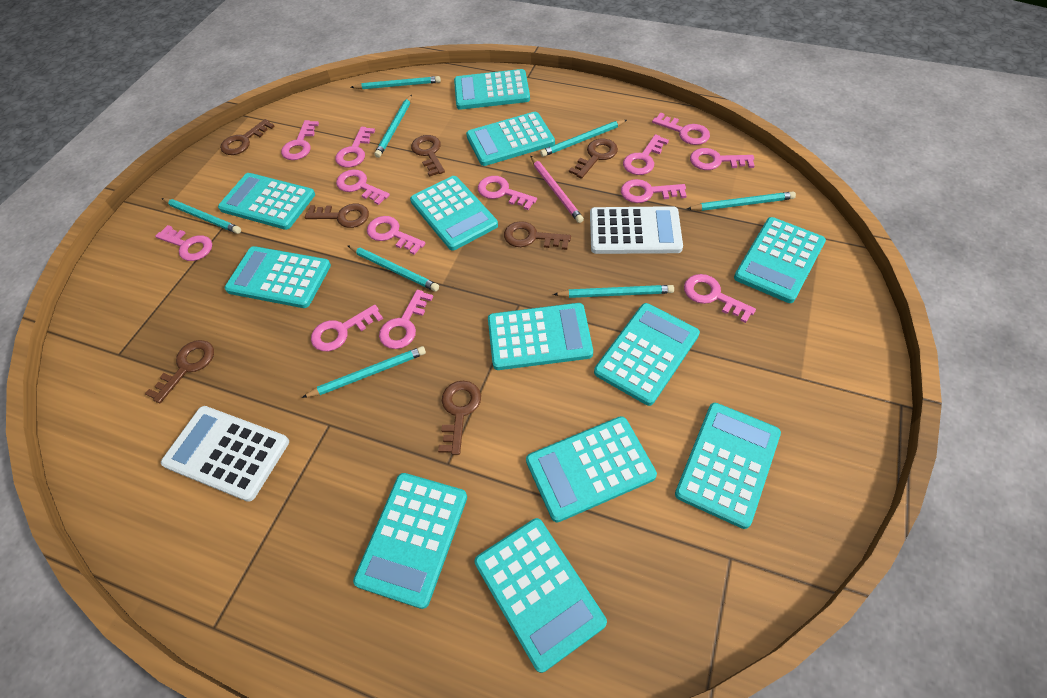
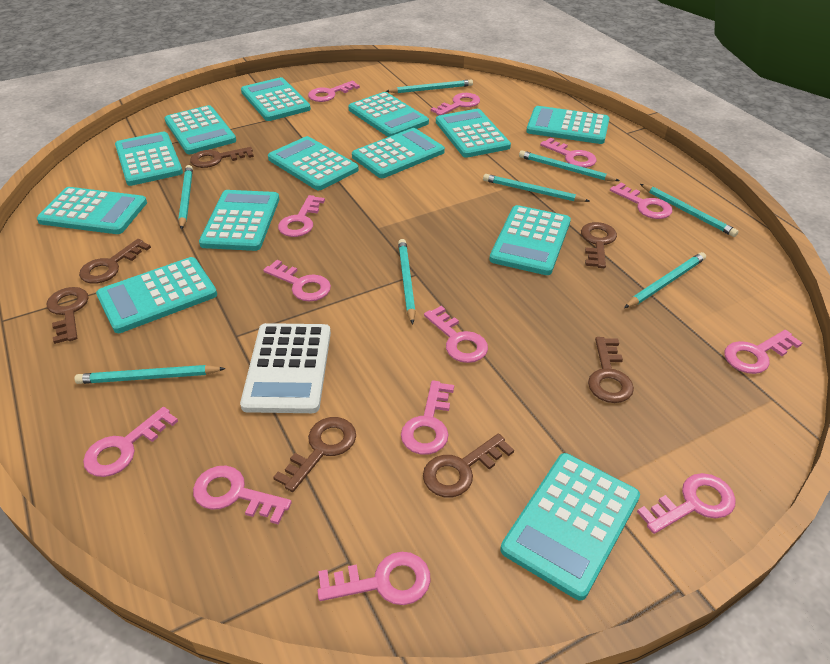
pink pencil: 1 -> 0
turquoise calculator: 12 -> 13
white calculator: 2 -> 1

